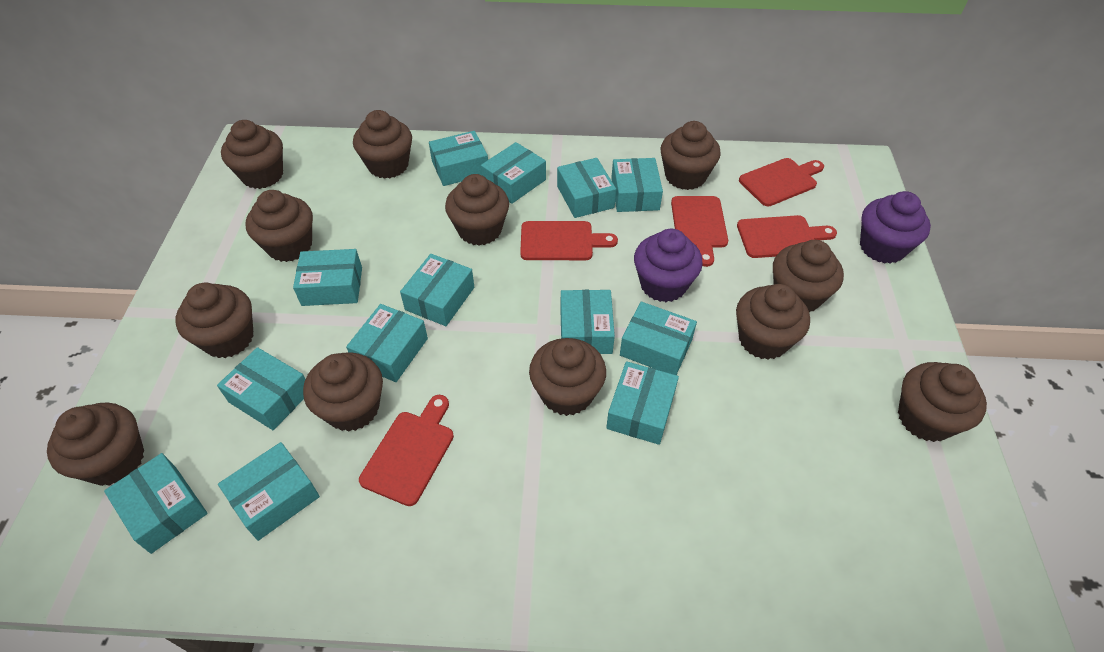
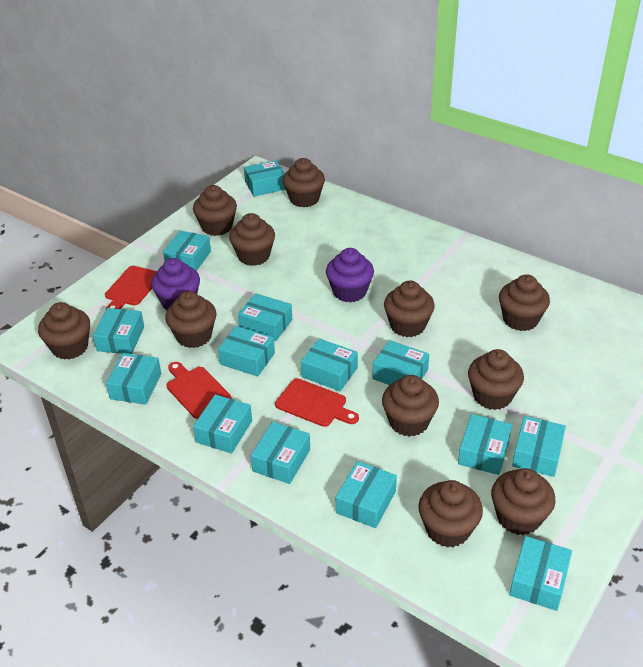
brown cupcake: 12 -> 11
red cutting board: 5 -> 3
turquoise box: 13 -> 14

